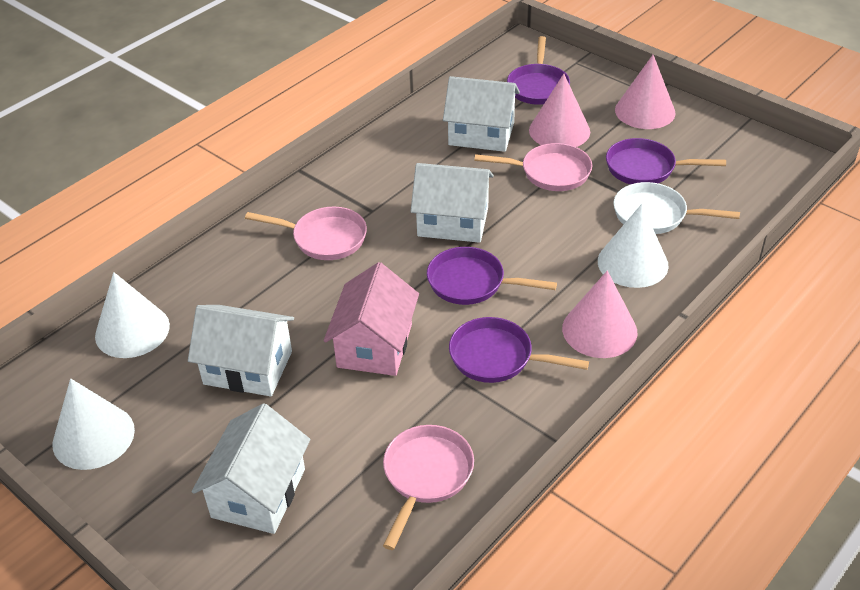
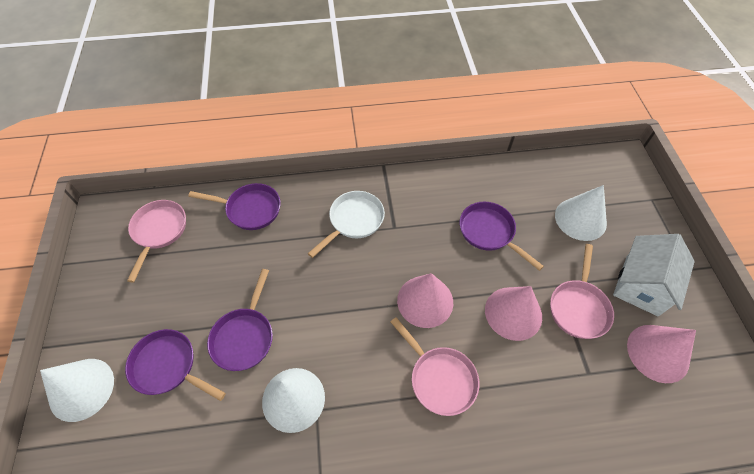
pink house: 1 -> 0
white house: 4 -> 1

